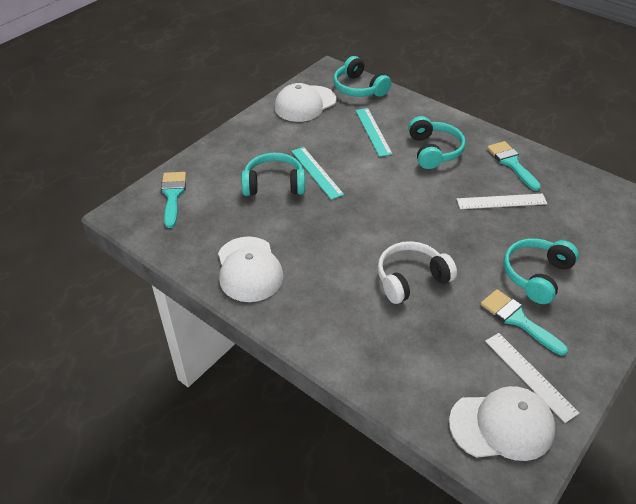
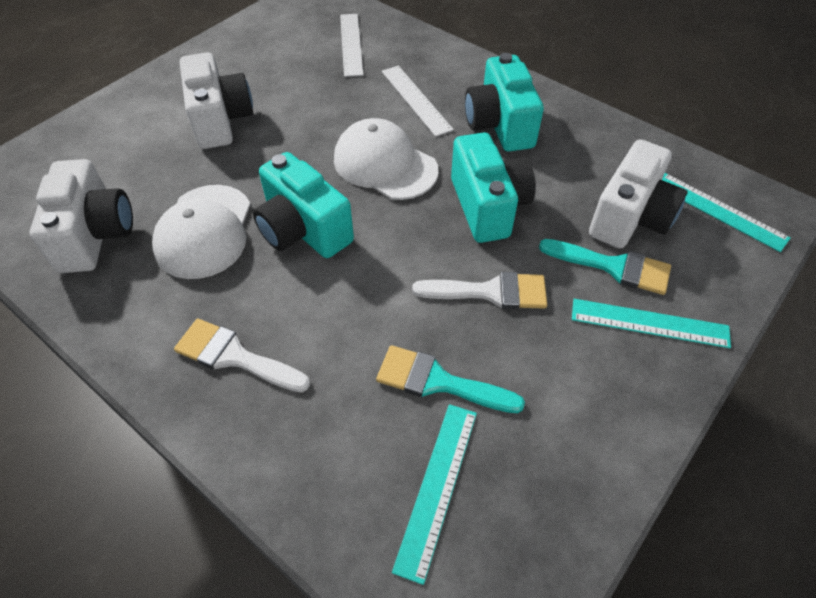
turquoise brush: 3 -> 2
turquoise camera: 0 -> 3
turquoise headphones: 4 -> 0
turquoise ruler: 2 -> 3
white brush: 0 -> 2
white camera: 0 -> 3
white cap: 3 -> 2
white headphones: 1 -> 0

